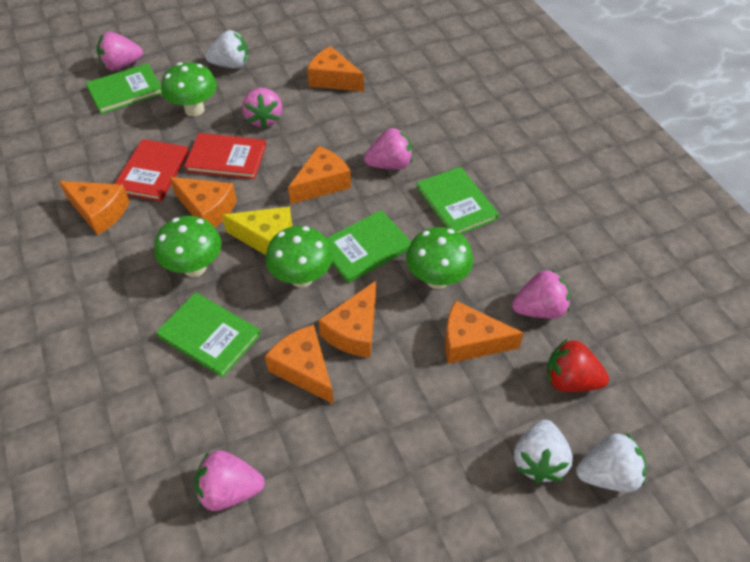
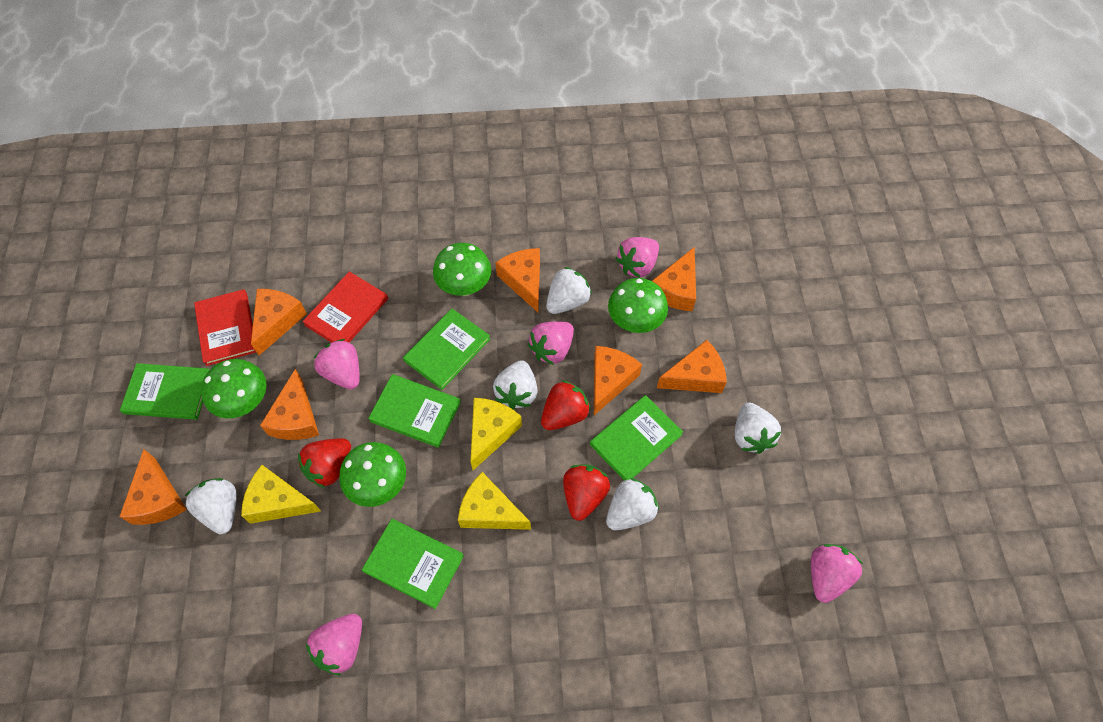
green book: 4 -> 5
red strawberry: 1 -> 3
white strawberry: 3 -> 5
yellow cheese: 1 -> 3

